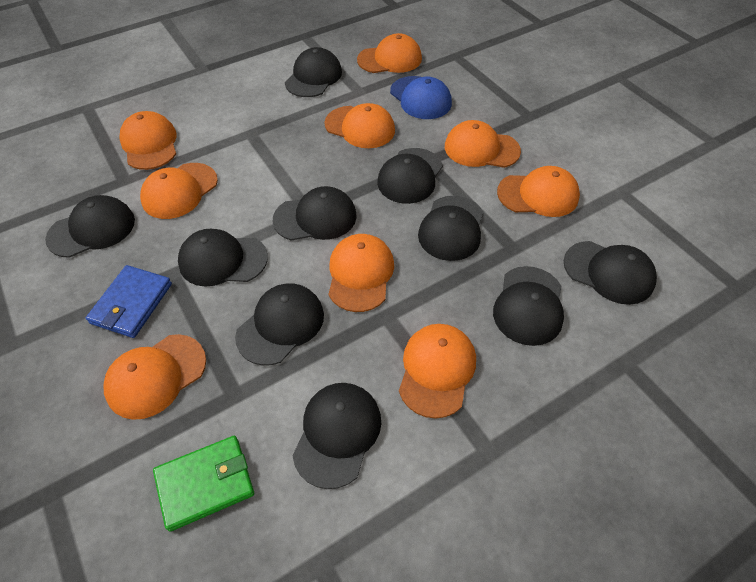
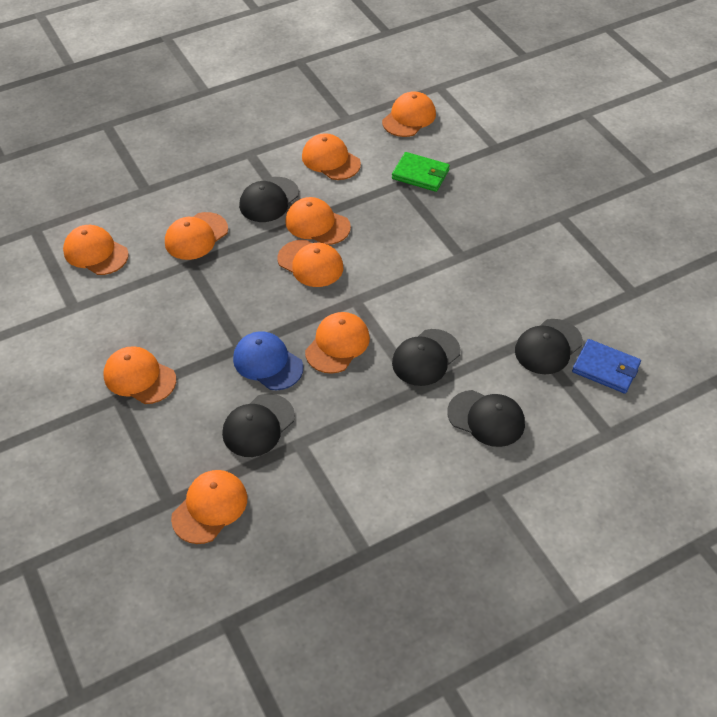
black cap: 10 -> 5

